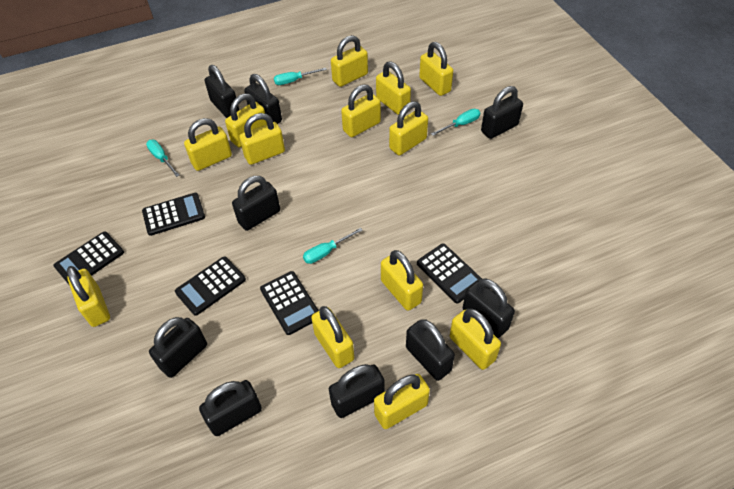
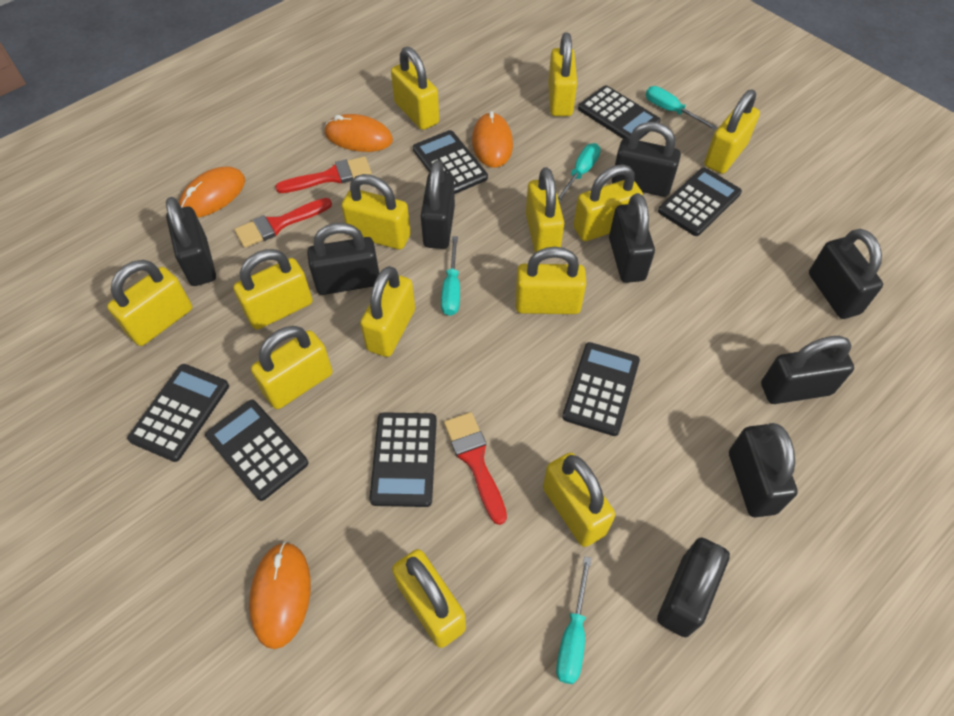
black calculator: 5 -> 7
orange mouse: 0 -> 4
red brush: 0 -> 3

